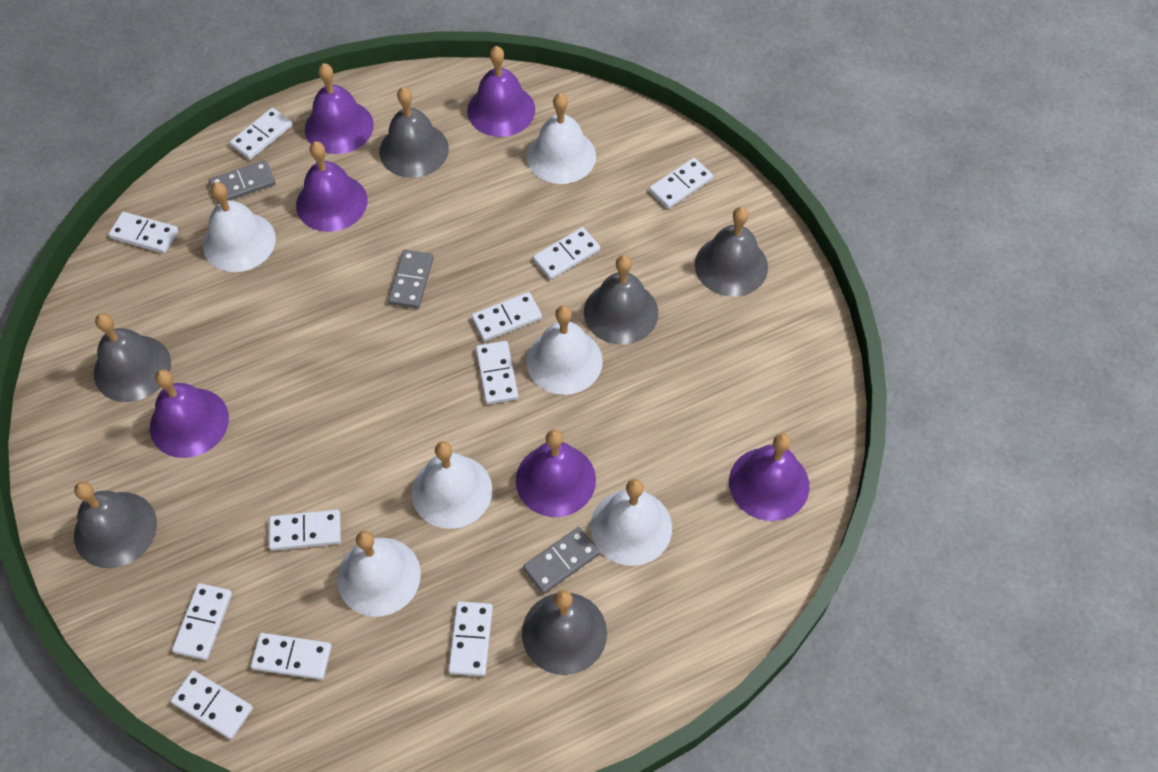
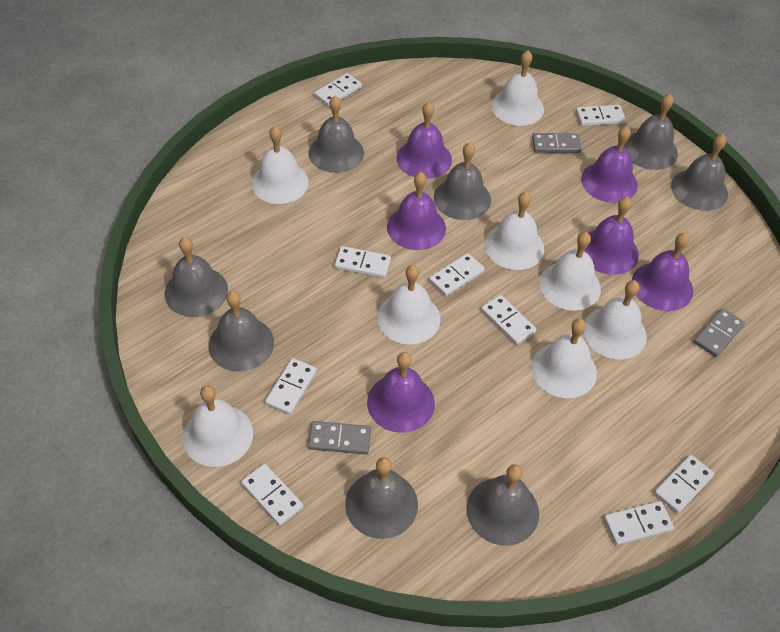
grey bell: 6 -> 8
white bell: 6 -> 8
white domino: 11 -> 9

